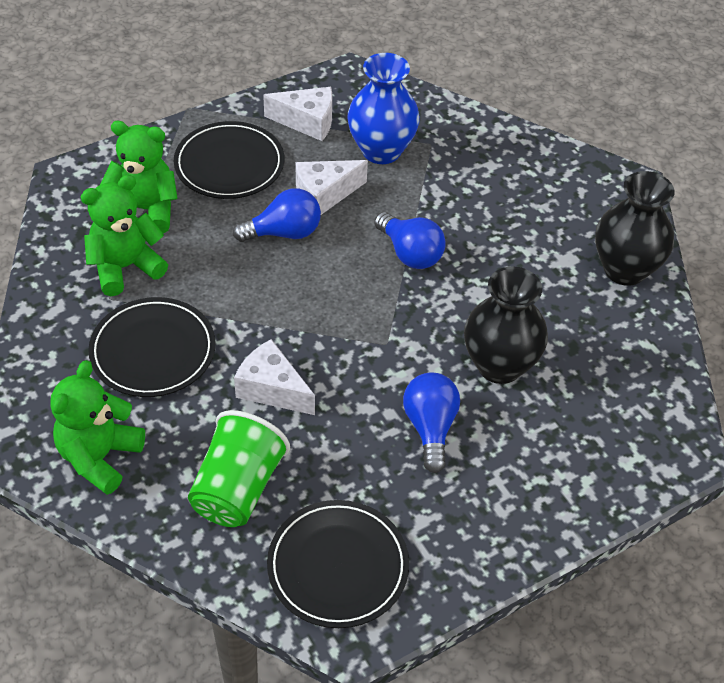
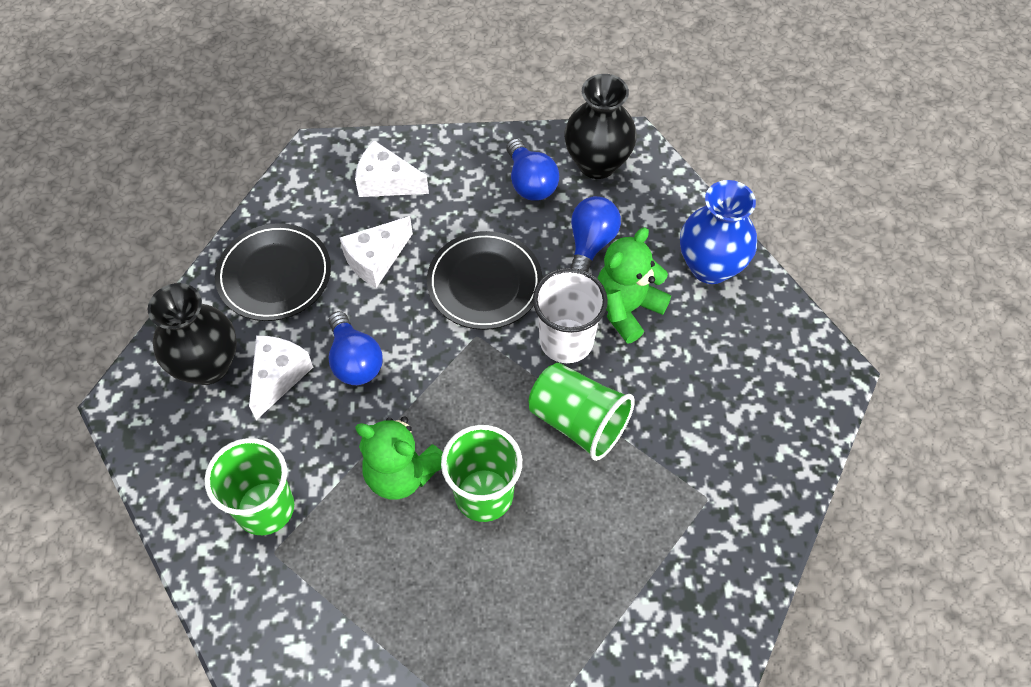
black plate: 3 -> 2
green cup: 1 -> 3
green teddy bear: 3 -> 2
white cup: 0 -> 1

